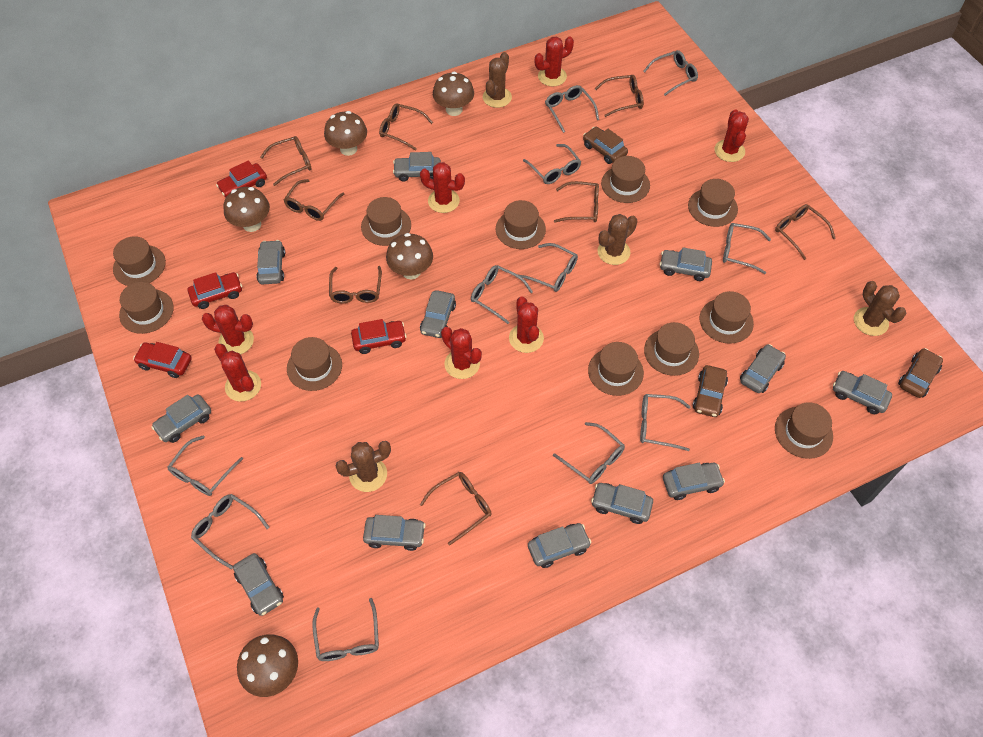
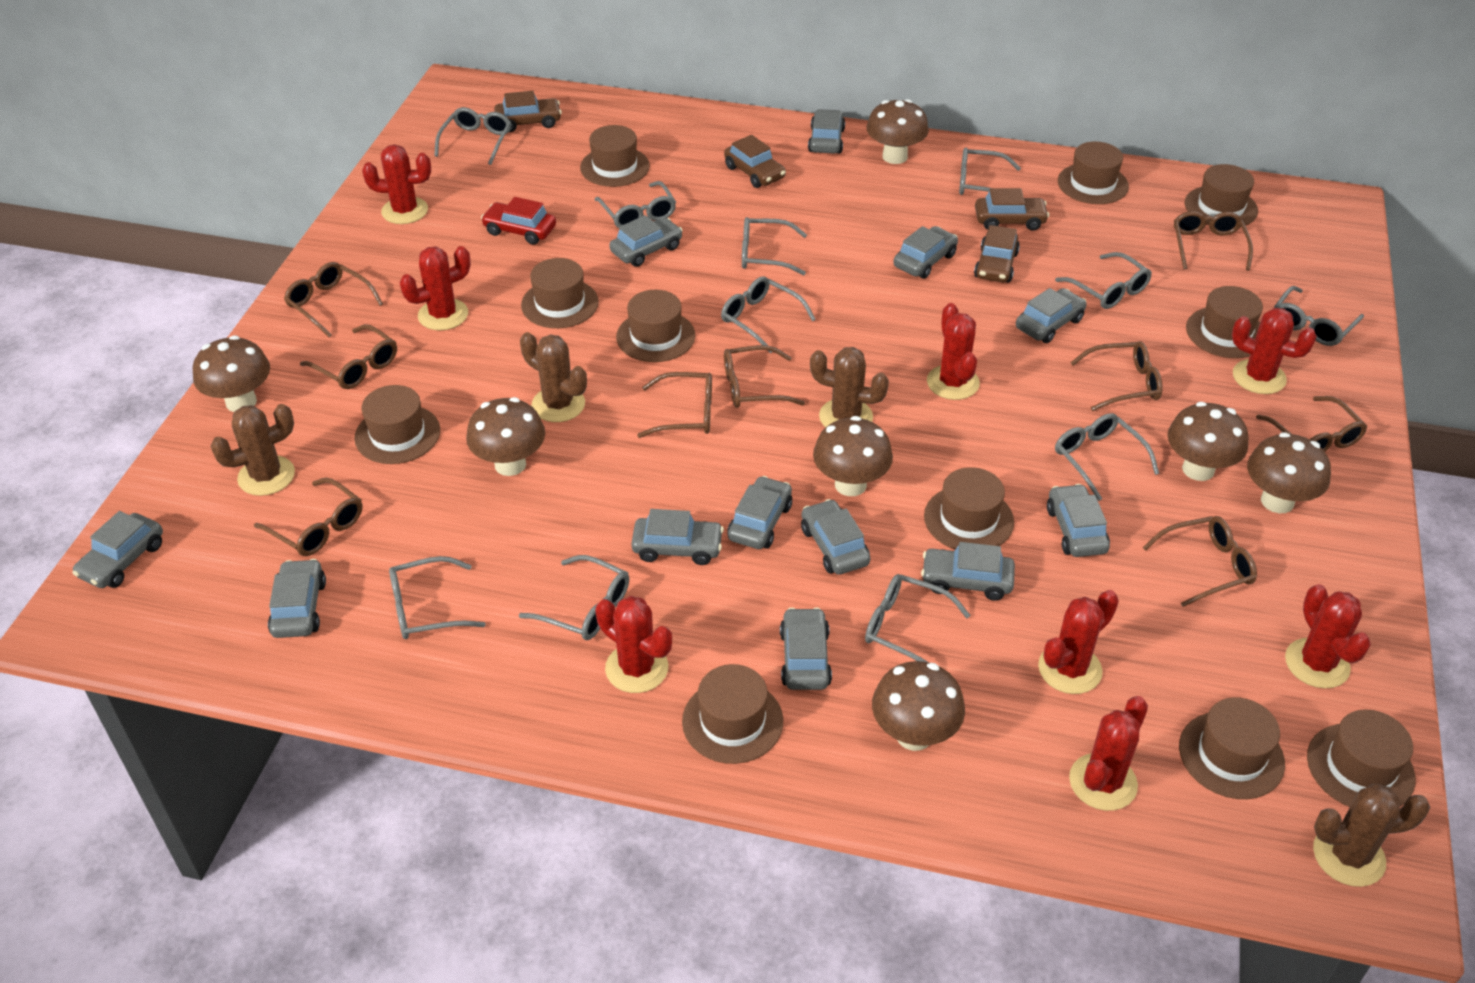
brown car: 3 -> 4
brown glasses: 8 -> 9
brown mushroom: 5 -> 7
red cactus: 7 -> 8
red car: 4 -> 1

